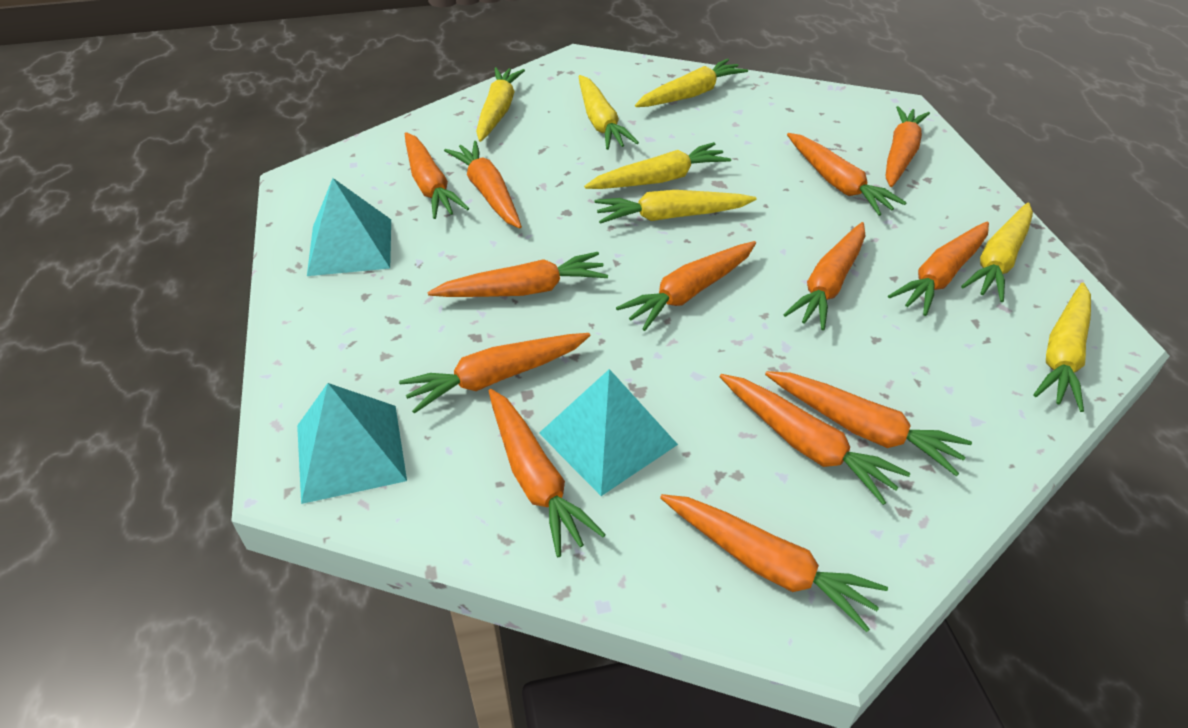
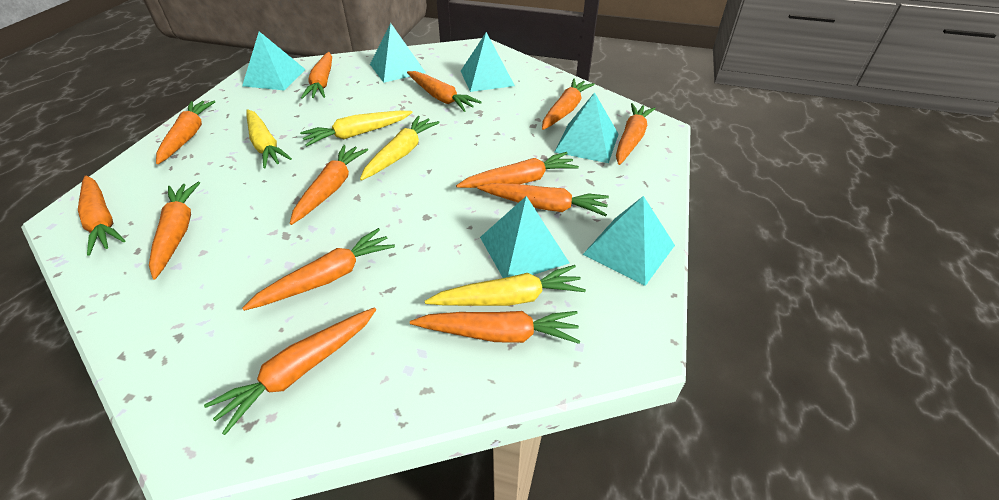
turquoise pyramid: 3 -> 6
yellow carrot: 7 -> 4

